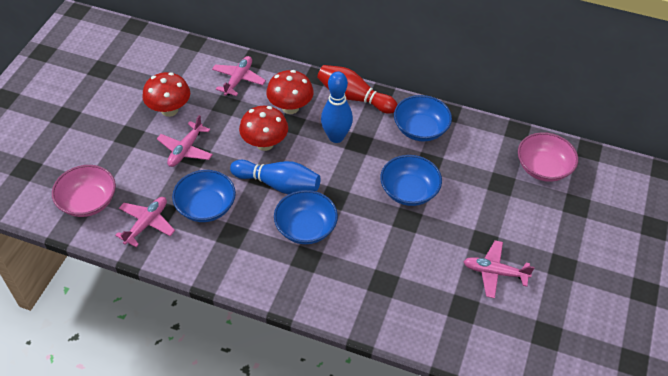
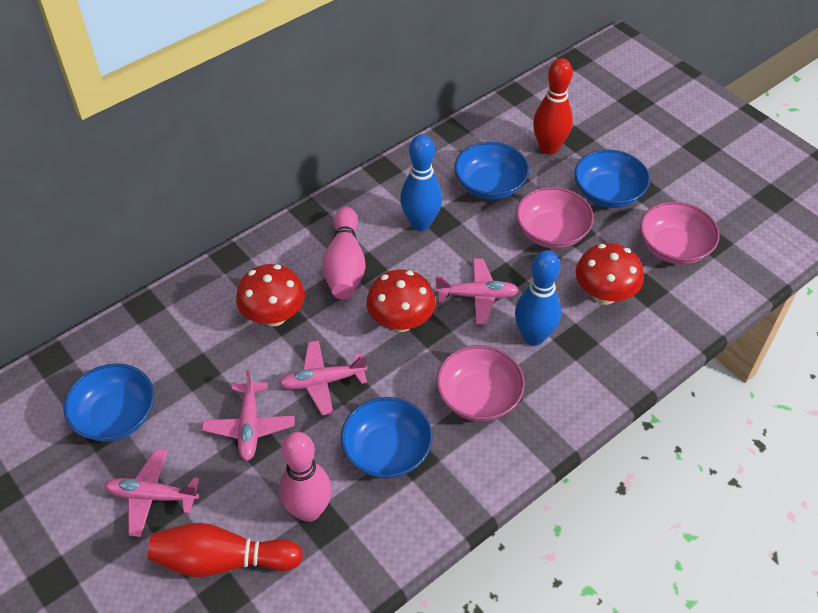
pink bowl: 2 -> 3
pink bowling pin: 0 -> 2
red bowling pin: 1 -> 2

